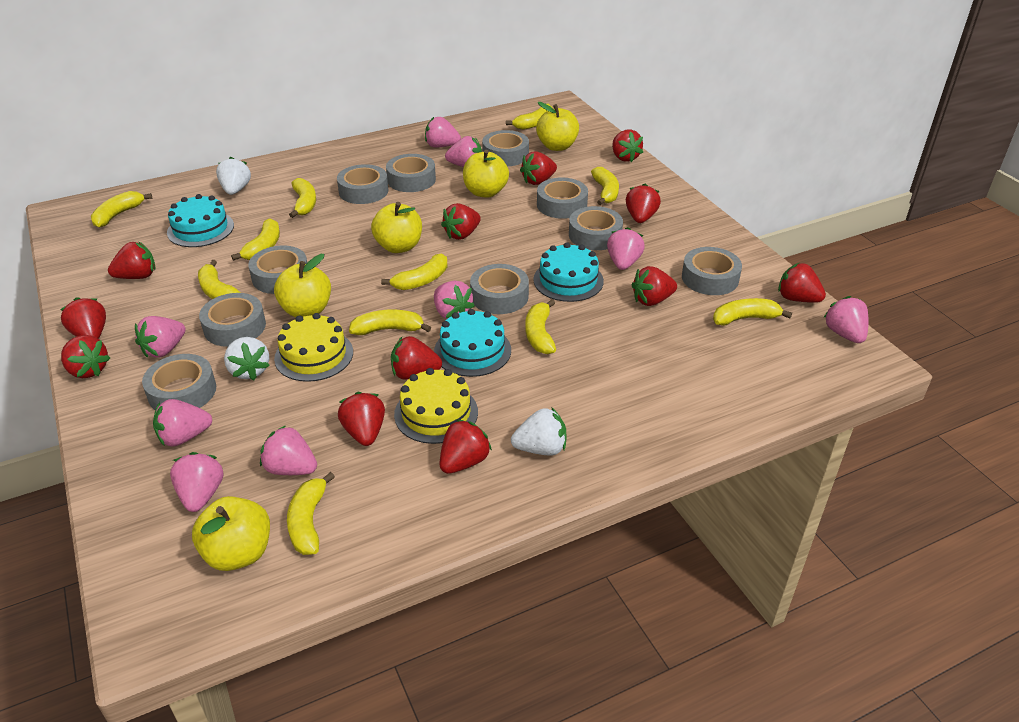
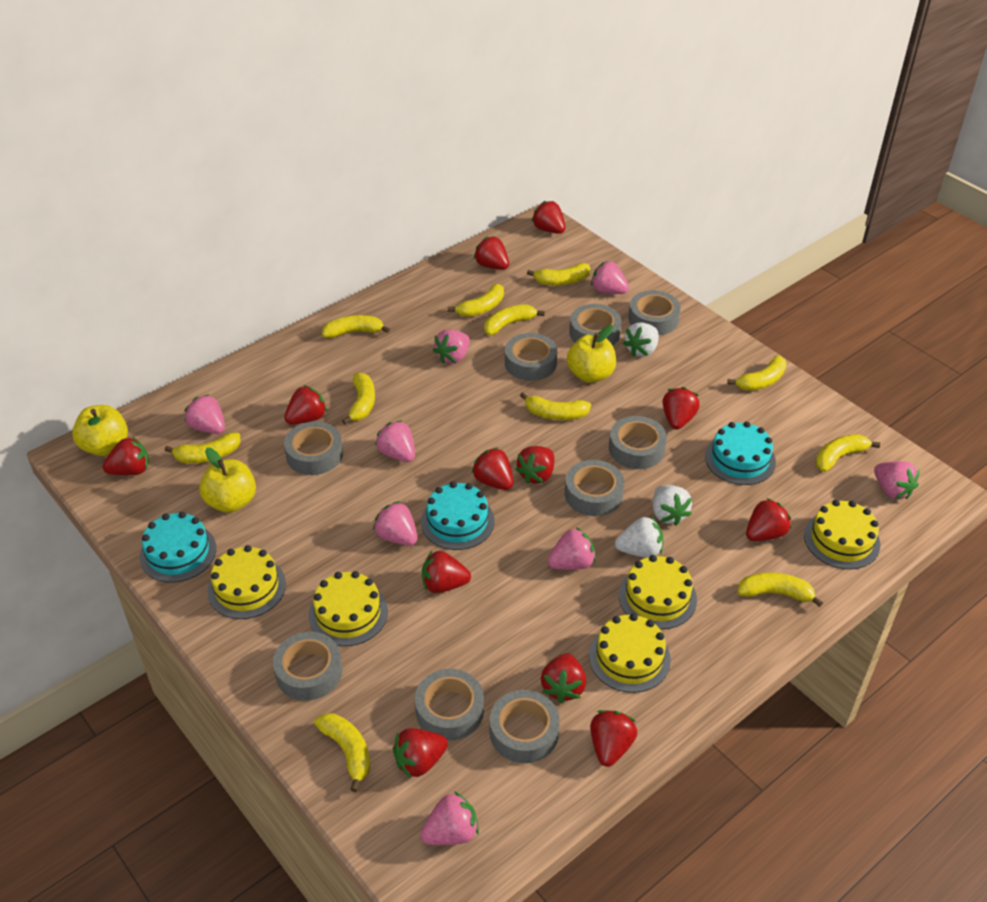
grey tape: 10 -> 9
pink strawberry: 9 -> 8
yellow apple: 5 -> 3
yellow cake: 2 -> 5

